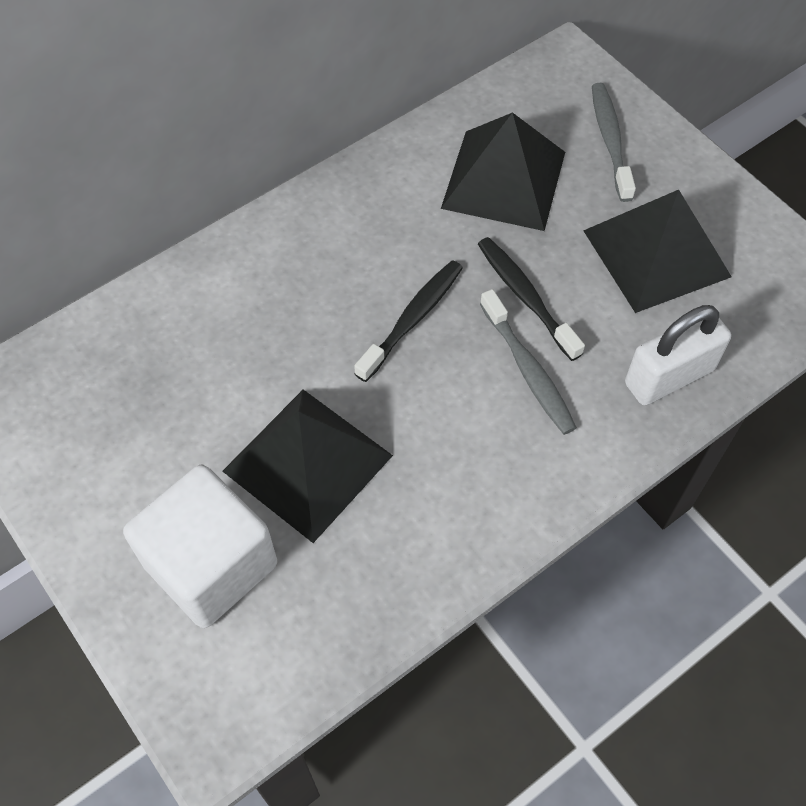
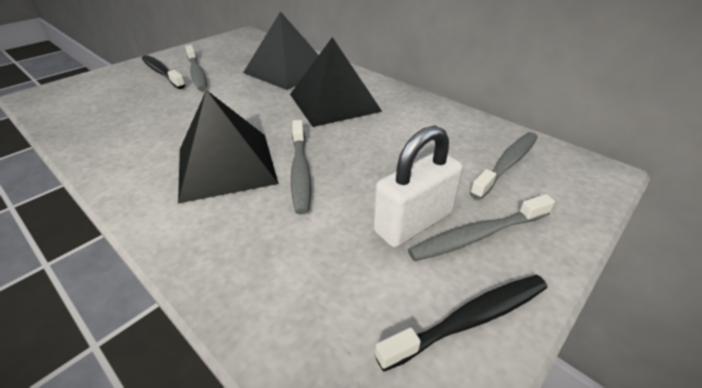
grey toothbrush: 2 -> 4
white cube: 1 -> 0

